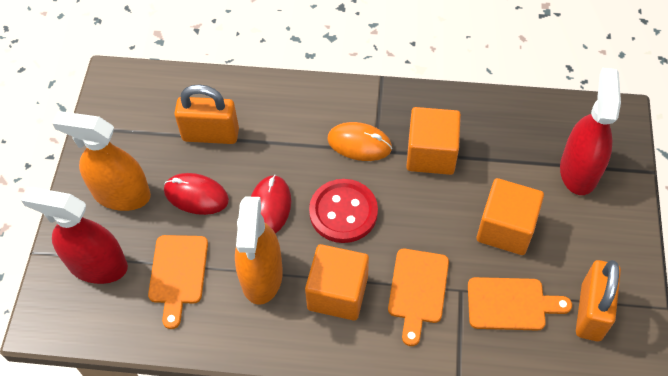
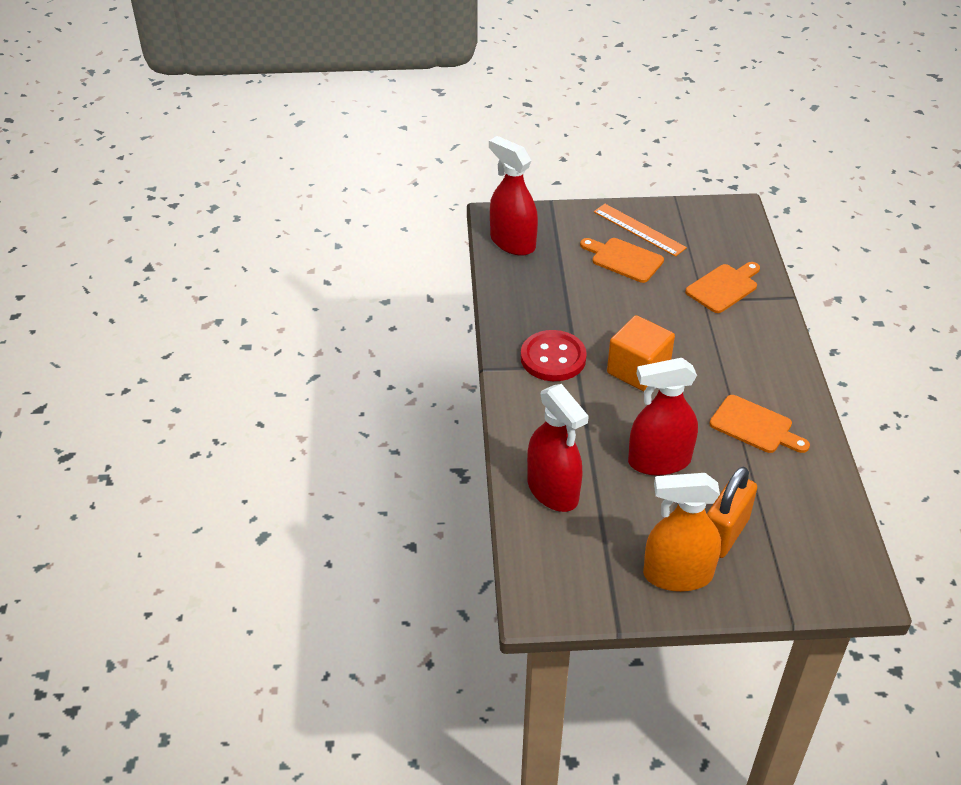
orange cube: 3 -> 1
orange mouse: 1 -> 0
orange padlock: 2 -> 1
orange ruler: 0 -> 1
orange spray bottle: 2 -> 1
red mouse: 2 -> 0
red spray bottle: 2 -> 3

